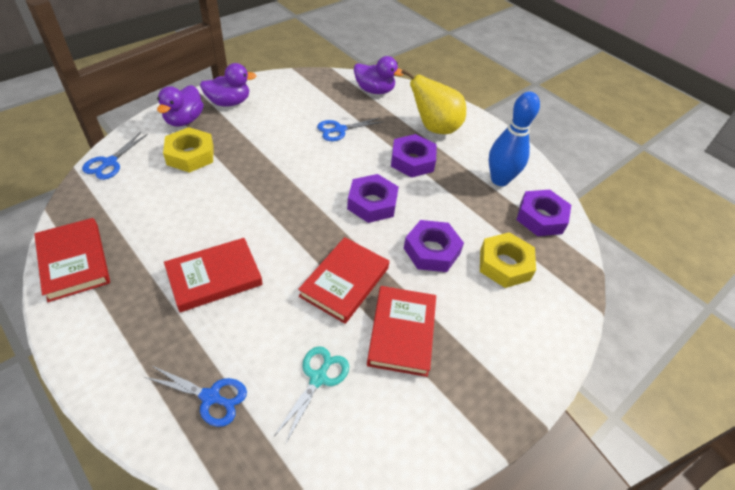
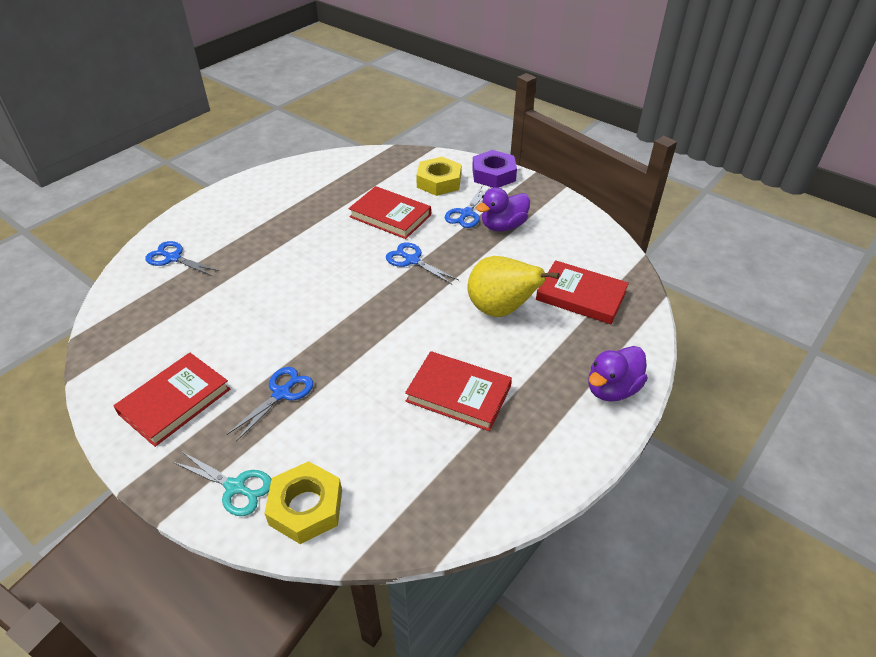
blue bowling pin: 1 -> 0
blue scissors: 3 -> 4
purple duck: 3 -> 2
purple nut: 4 -> 1

